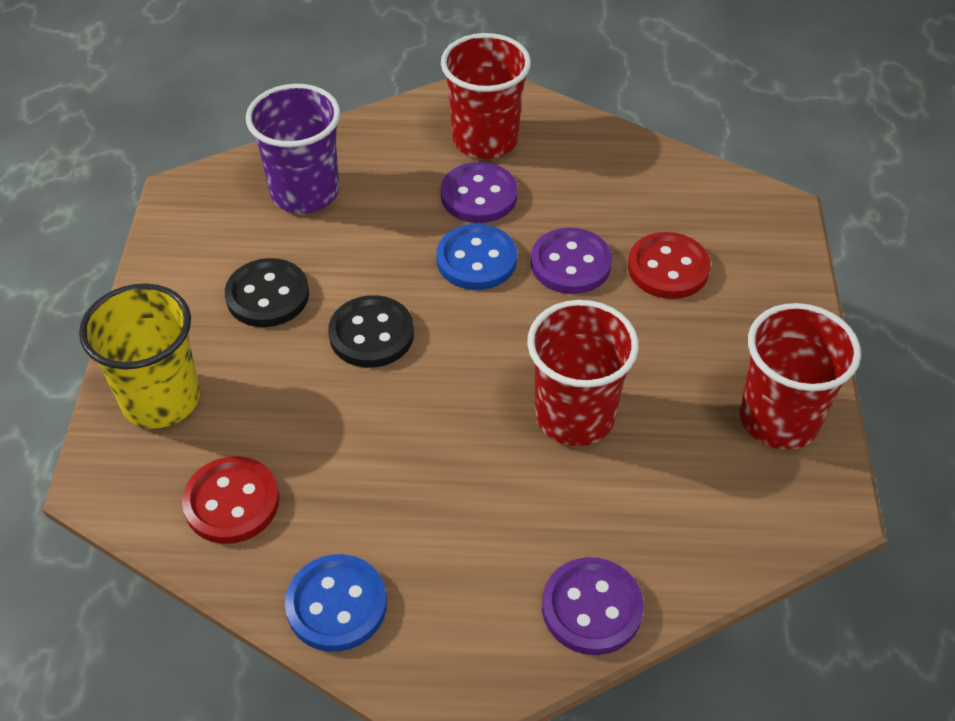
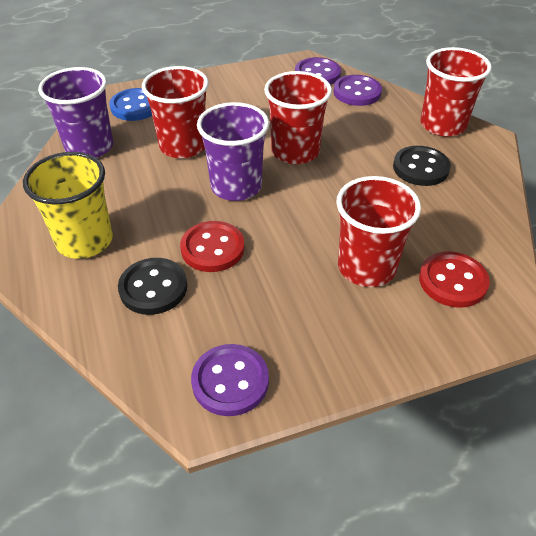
blue button: 2 -> 1
purple cup: 1 -> 2
red cup: 3 -> 4

